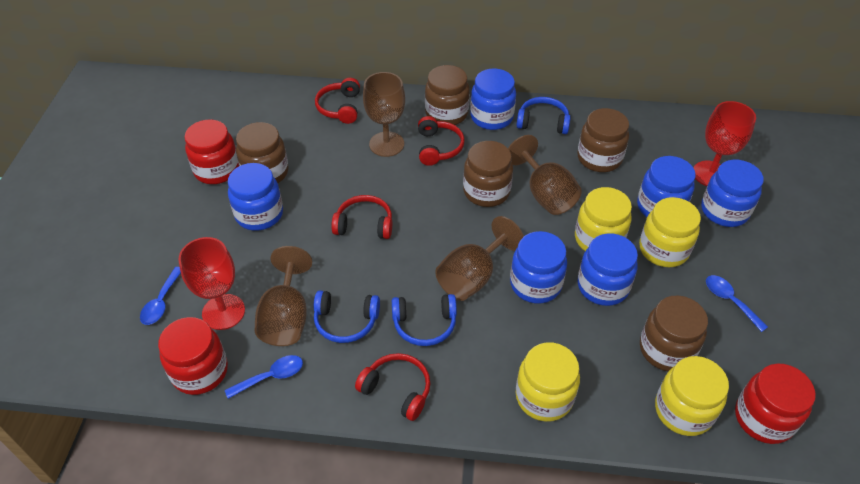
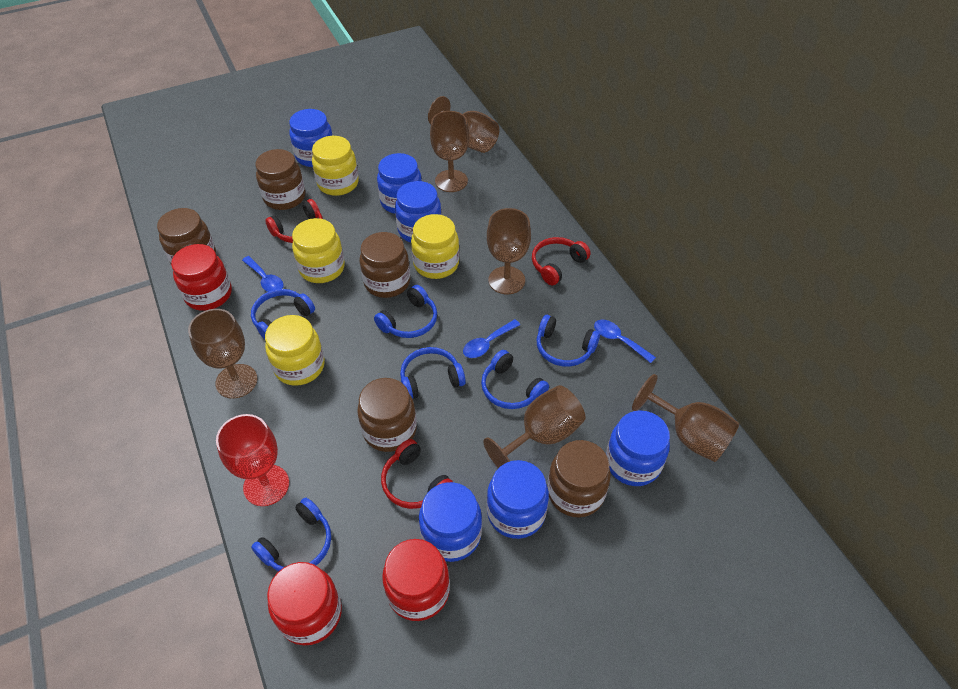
blue headphones: 3 -> 6
brown goblet: 4 -> 6
red goblet: 2 -> 1
red headphones: 4 -> 3

